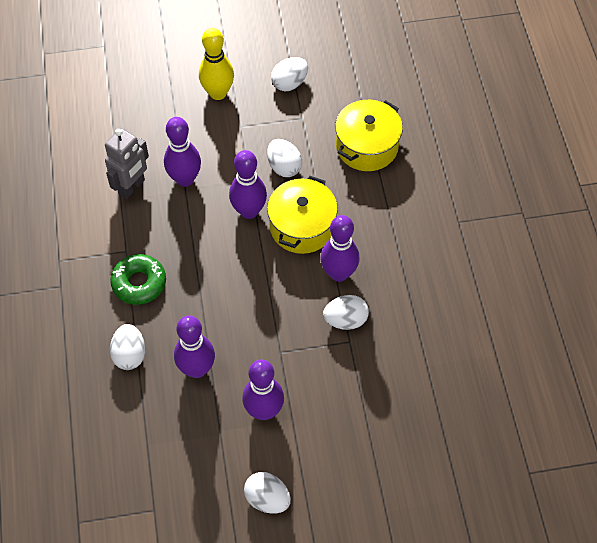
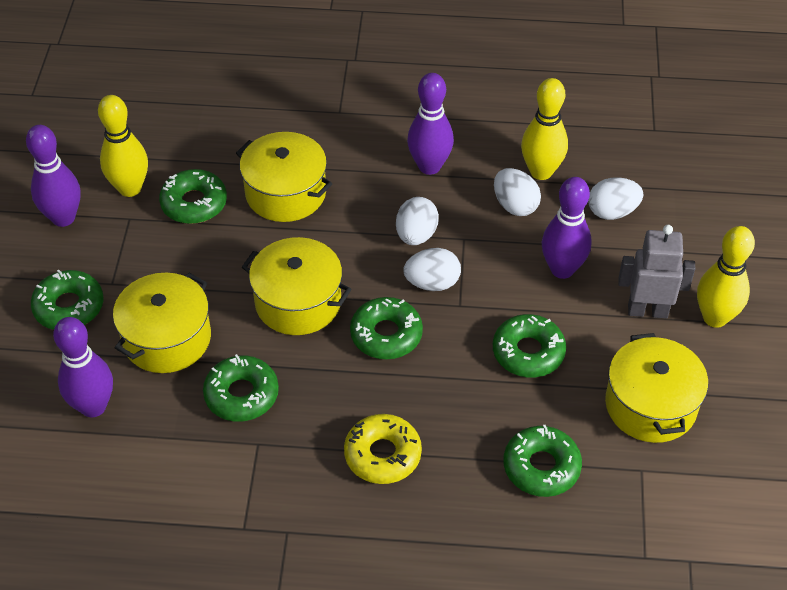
green donut: 1 -> 6
purple bowling pin: 5 -> 4
white egg: 5 -> 4
yellow bowling pin: 1 -> 3
yellow donut: 0 -> 1
yellow pot: 2 -> 4

